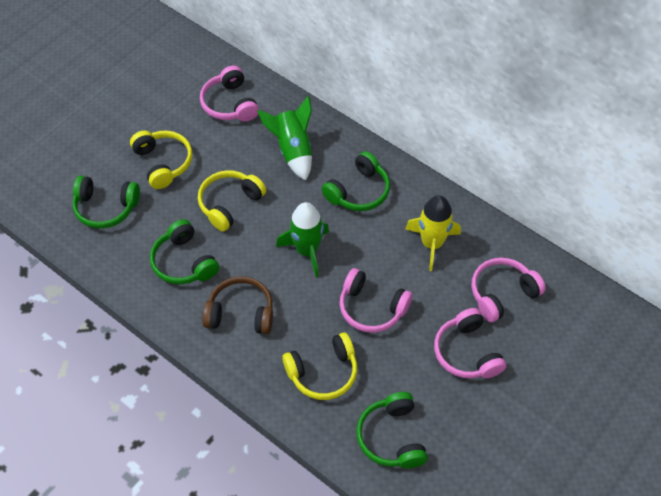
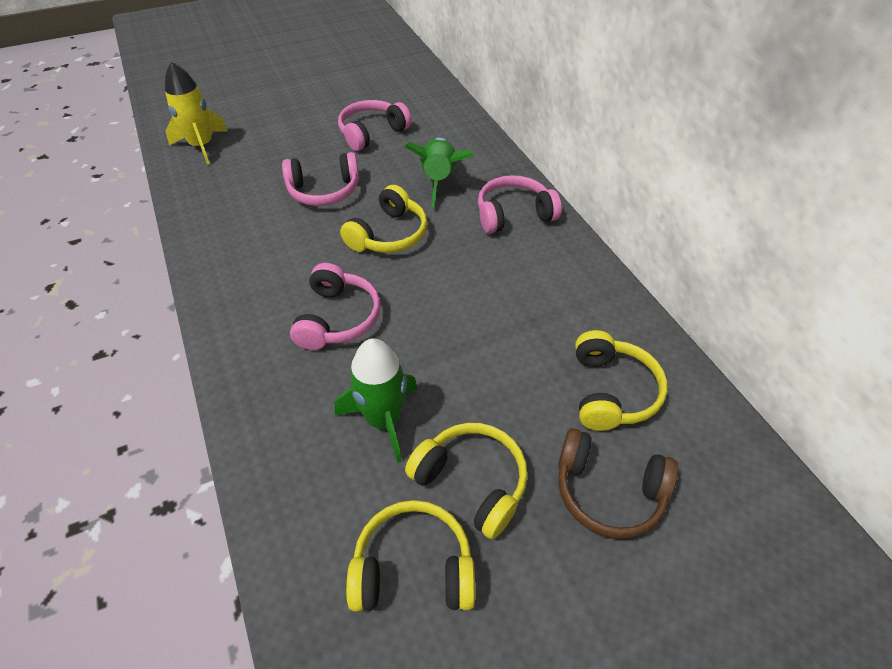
green headphones: 4 -> 0
yellow headphones: 3 -> 4

